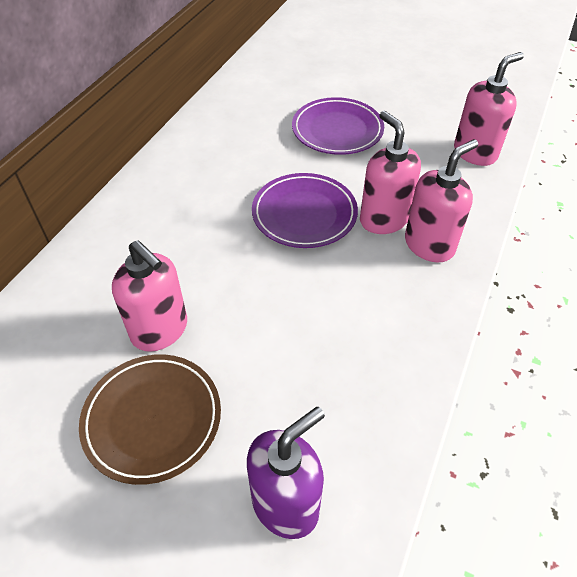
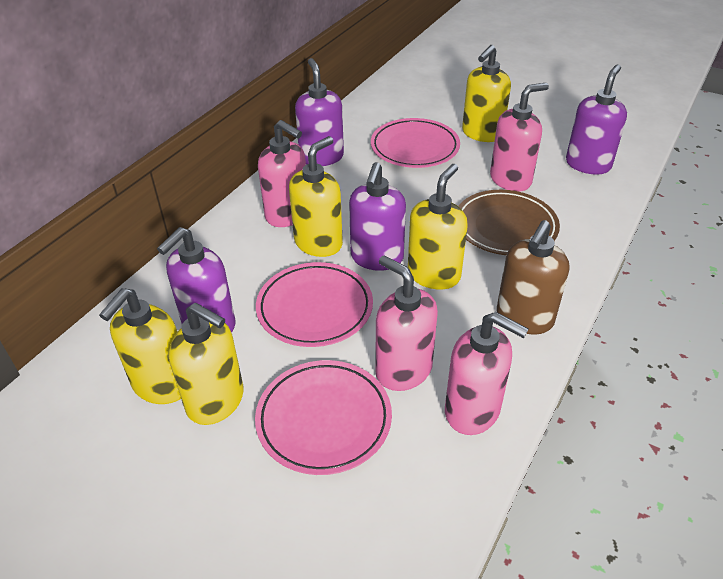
brown soap dispenser: 0 -> 1
pink plate: 0 -> 3
purple plate: 2 -> 0
purple soap dispenser: 1 -> 4
yellow soap dispenser: 0 -> 5

